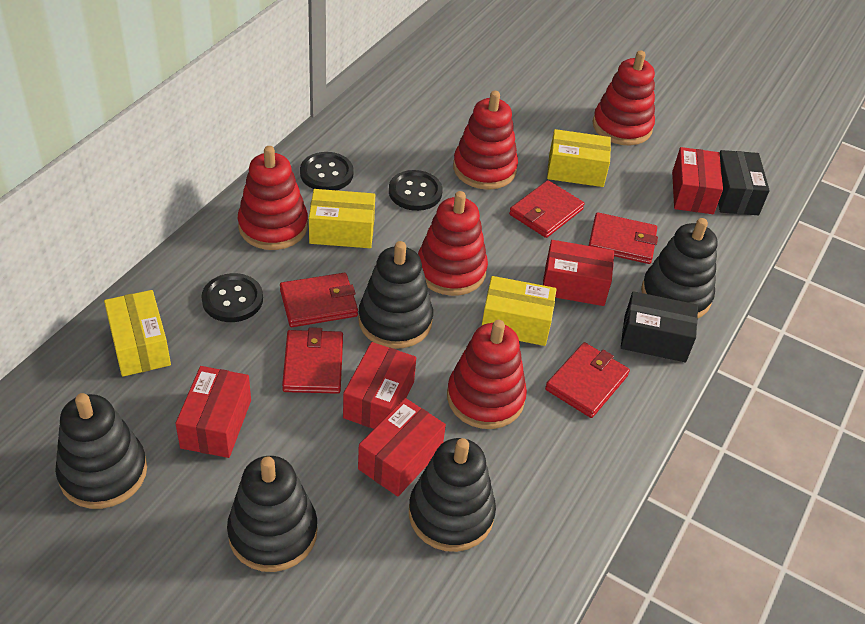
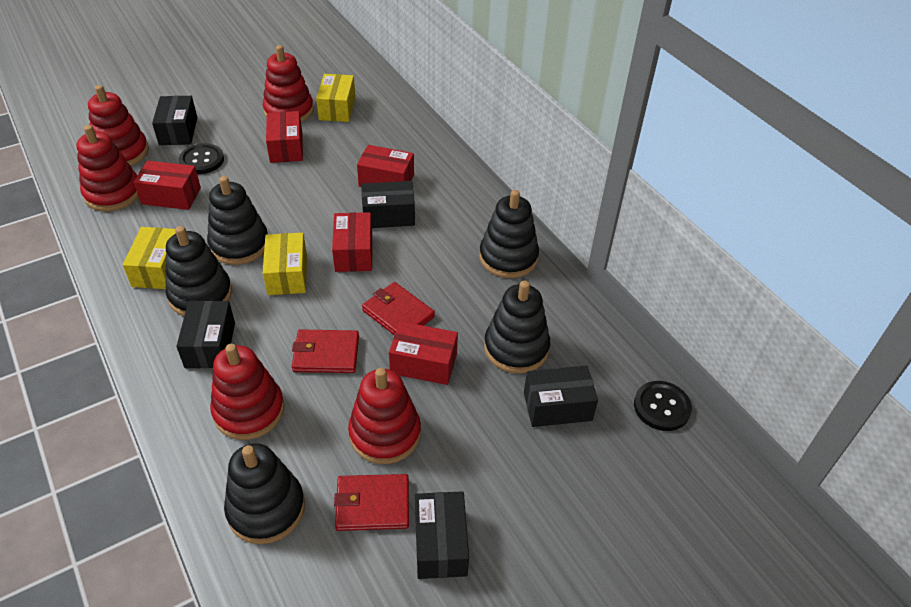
black box: 2 -> 5
black button: 3 -> 2
red wallet: 5 -> 3
yellow box: 4 -> 3

